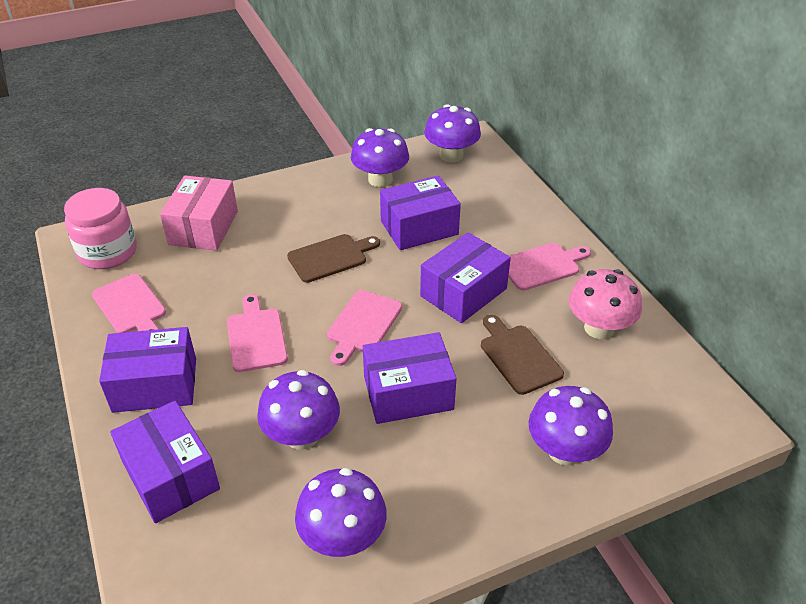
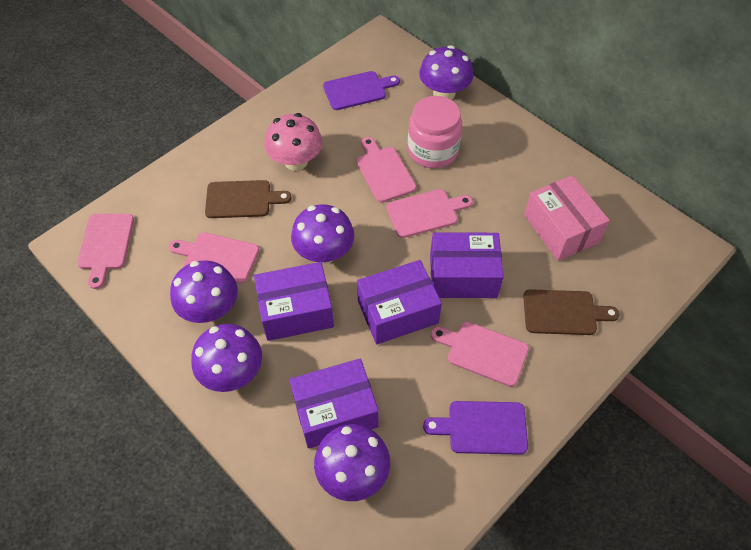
pink cutting board: 4 -> 5
purple box: 5 -> 4
purple cutting board: 0 -> 2

